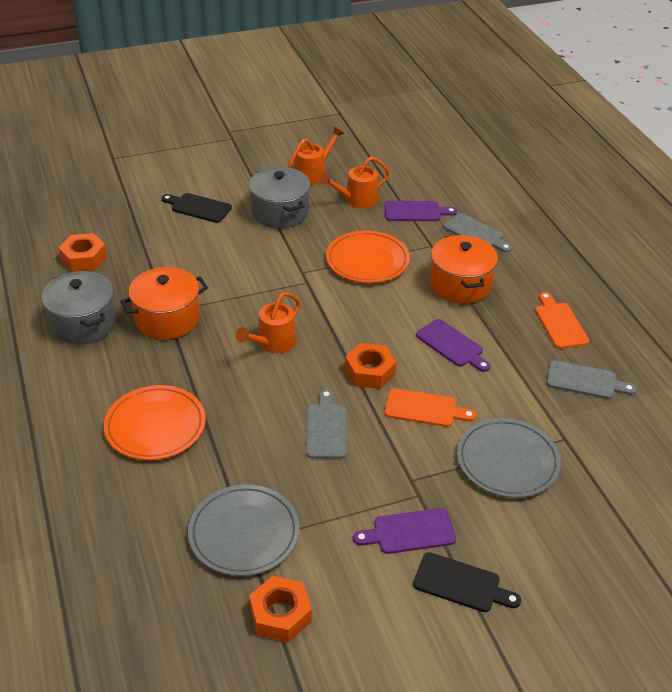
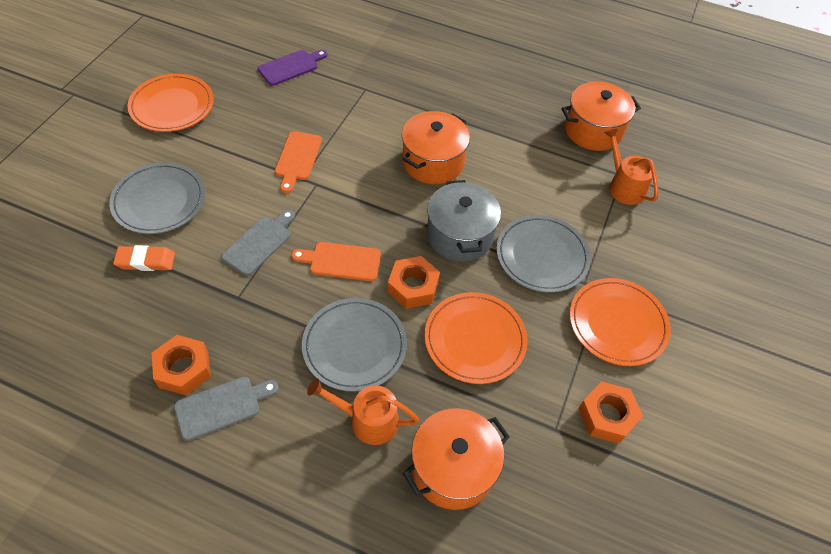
black cutting board: 2 -> 0
grey cutting board: 3 -> 2
grey plate: 2 -> 3
grey pot: 2 -> 1
orange eraser: 0 -> 1
orange plate: 2 -> 3
orange pot: 2 -> 3
orange watering can: 3 -> 2
purple cutting board: 3 -> 1

